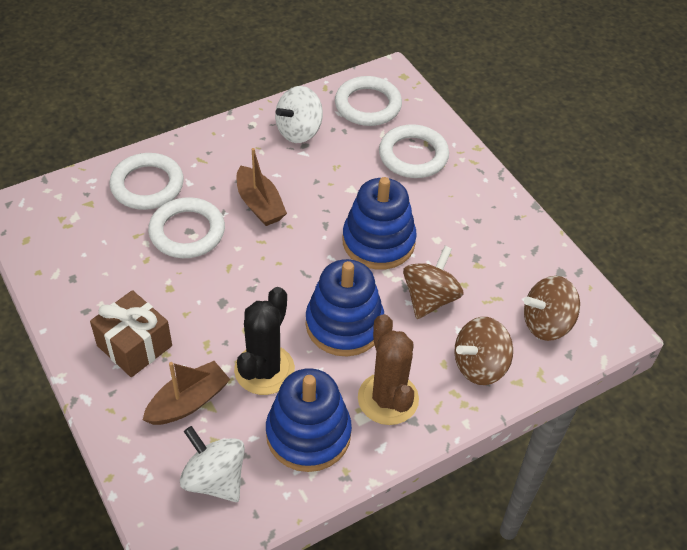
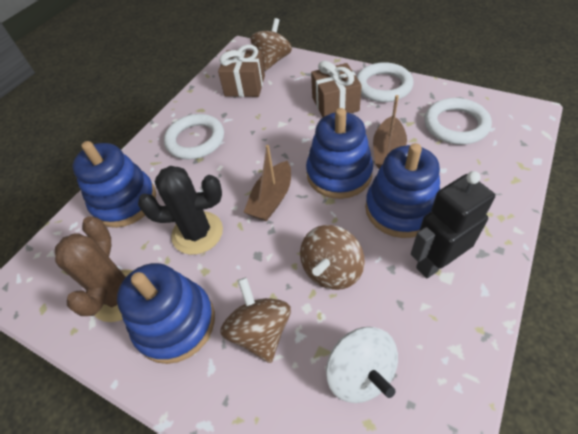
black robot: 0 -> 1
blue stacking toy: 3 -> 4
brown gift: 1 -> 2
white ring: 4 -> 3
white spinning top: 2 -> 1

